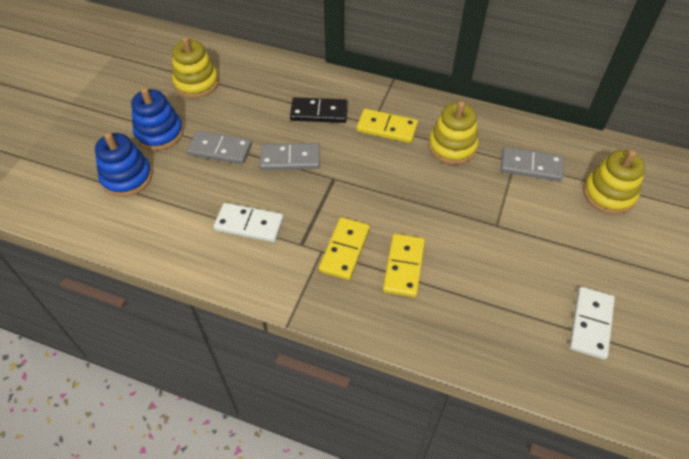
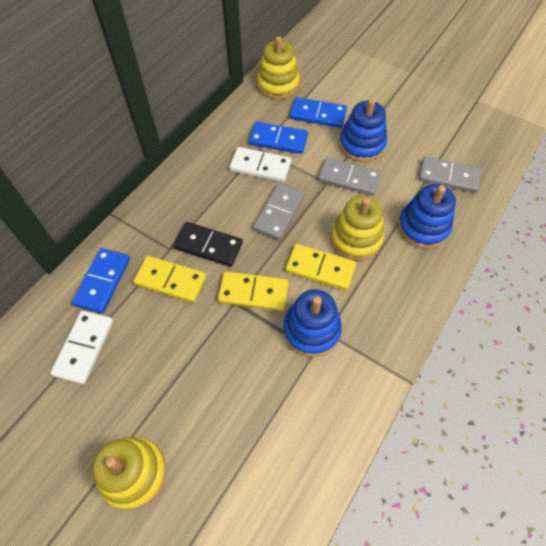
blue domino: 0 -> 3
blue stacking toy: 2 -> 3

